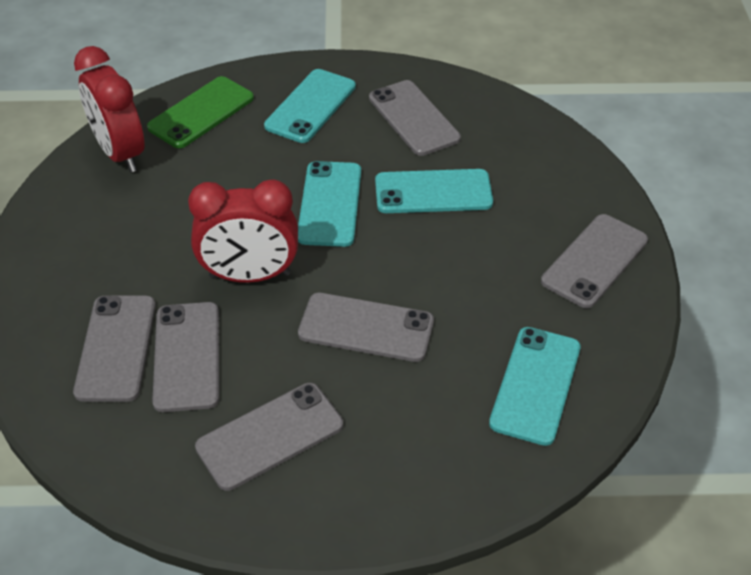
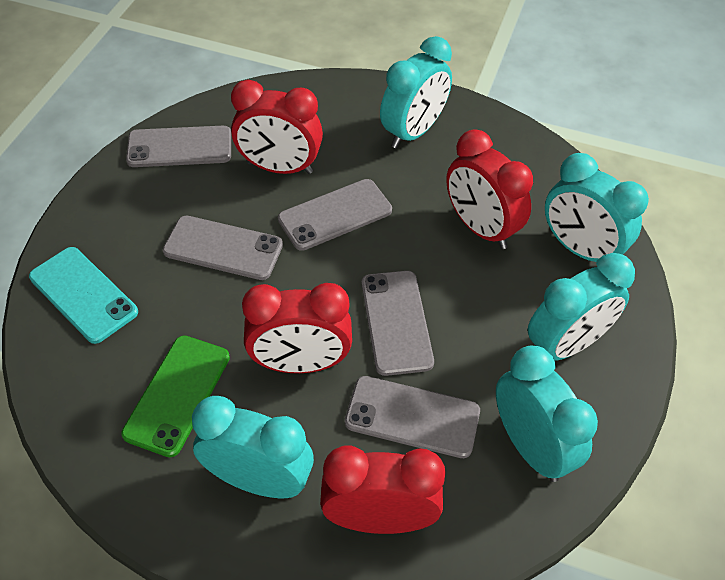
grey phone: 6 -> 5
red clock: 2 -> 4
turquoise clock: 0 -> 5
turquoise phone: 4 -> 1

